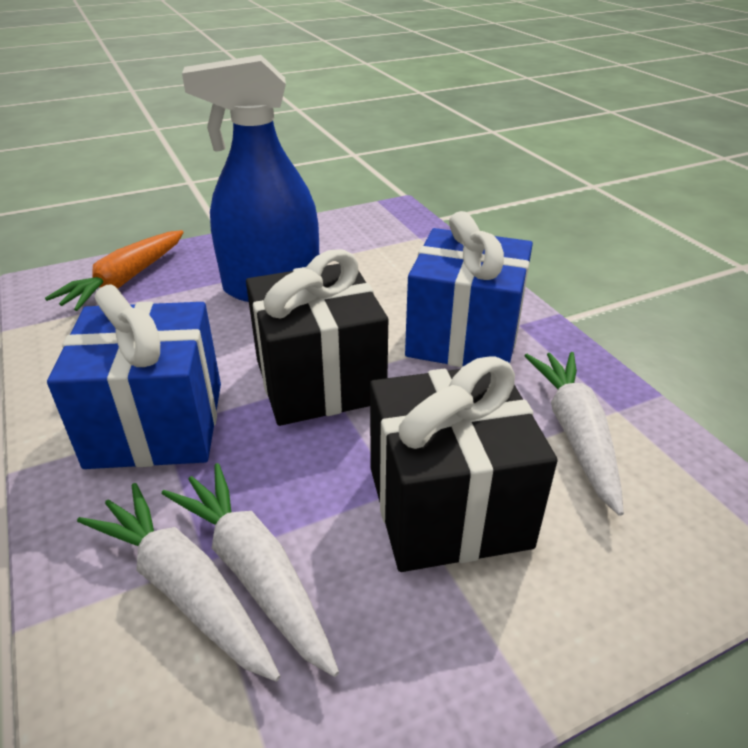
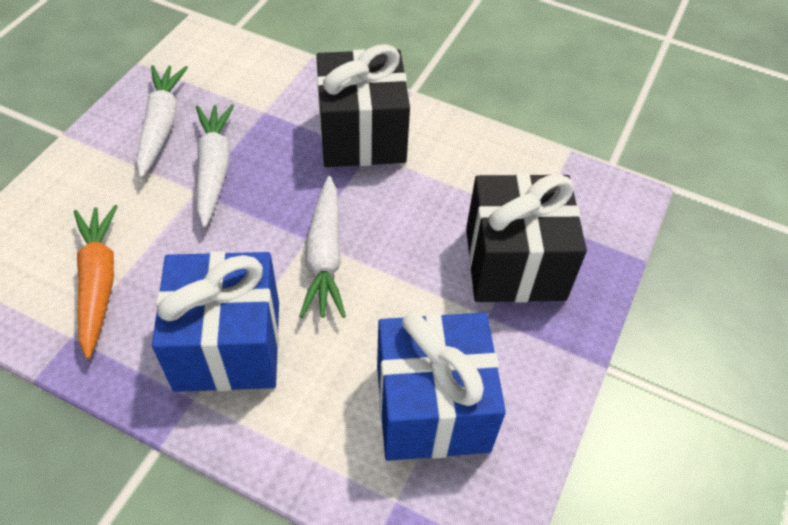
blue spray bottle: 1 -> 0

